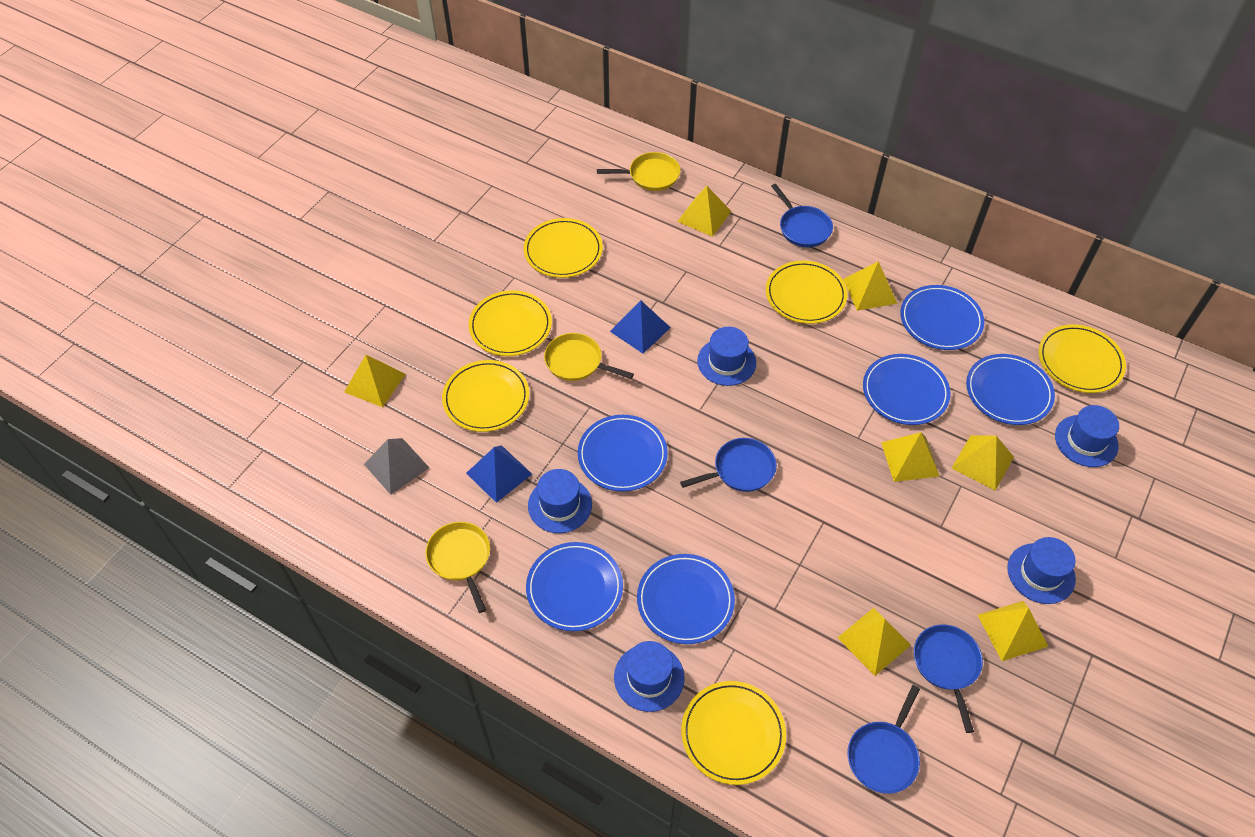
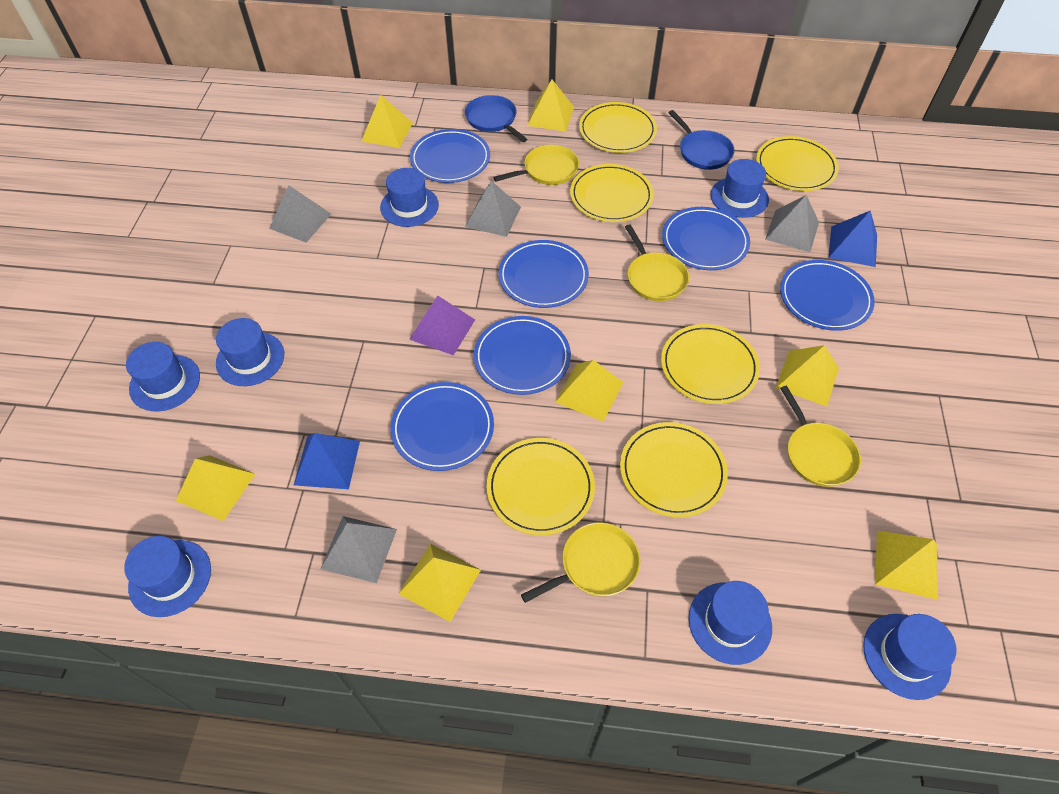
blue hat: 5 -> 7
blue pan: 4 -> 2
grey pyramid: 1 -> 4
purple pyramid: 0 -> 1
yellow pan: 3 -> 4

